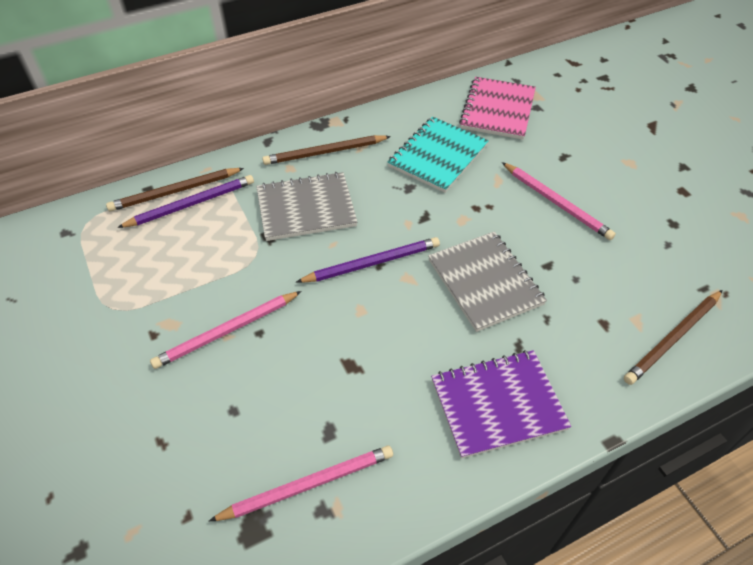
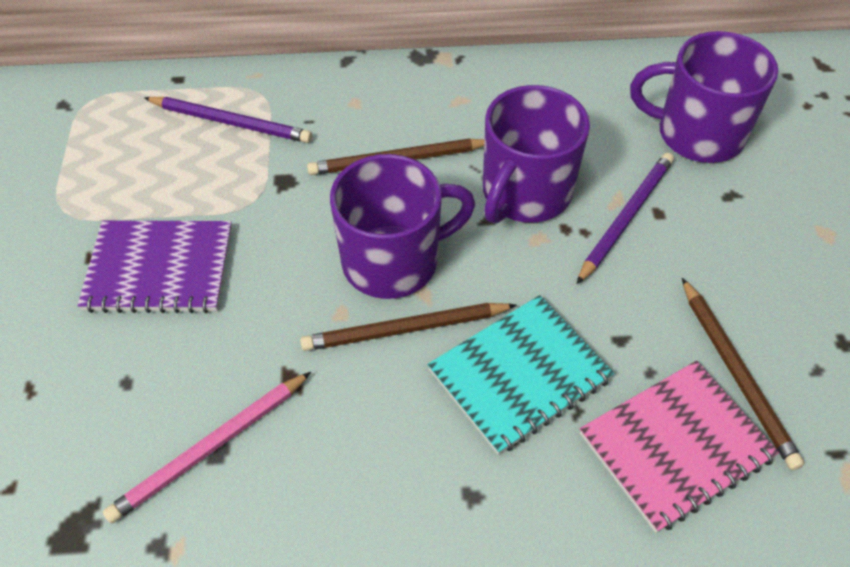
grey notebook: 2 -> 0
pink pencil: 3 -> 1
purple mug: 0 -> 3

